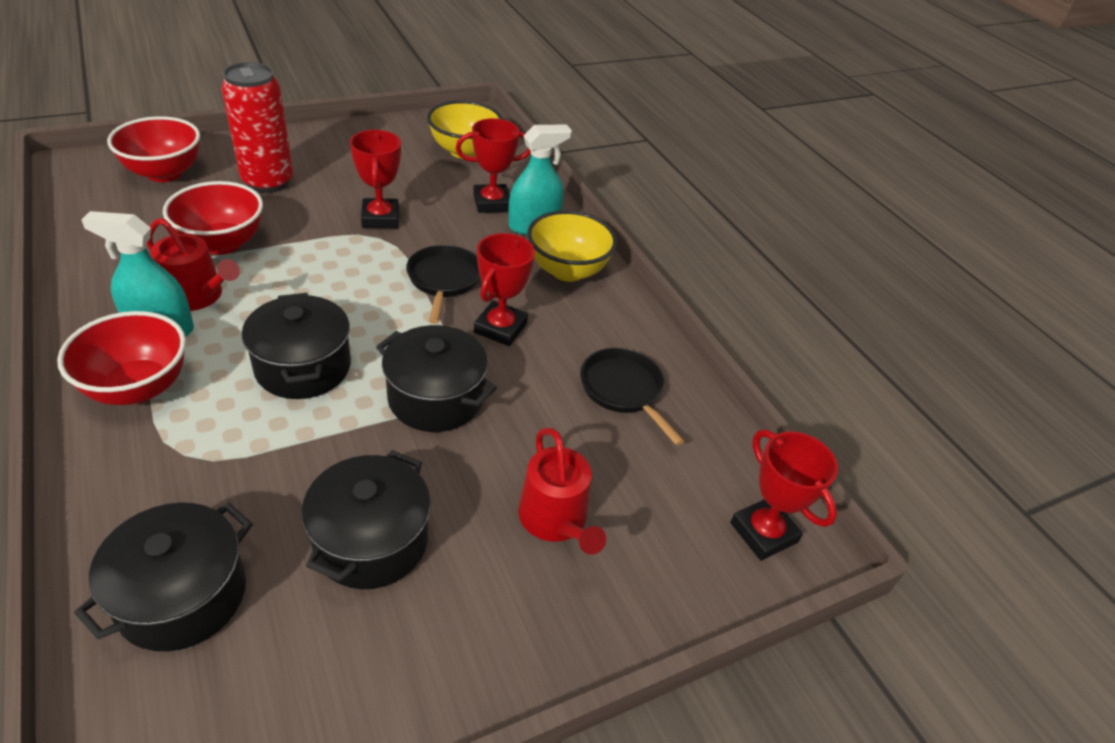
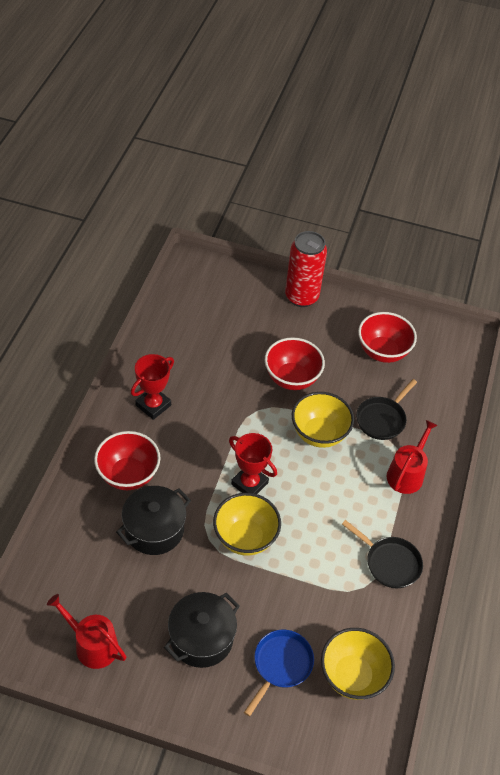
black pot: 4 -> 2
blue pan: 0 -> 1
red trophy: 4 -> 2
turquoise spray bottle: 2 -> 0
yellow bowl: 2 -> 3

